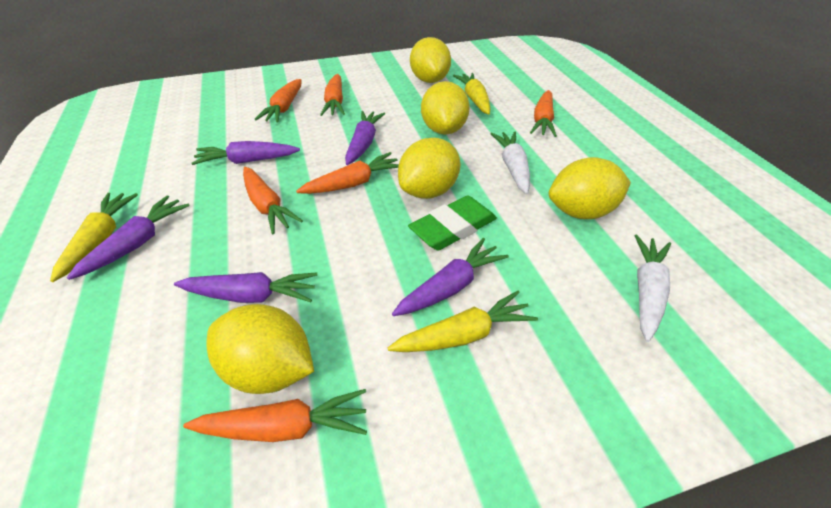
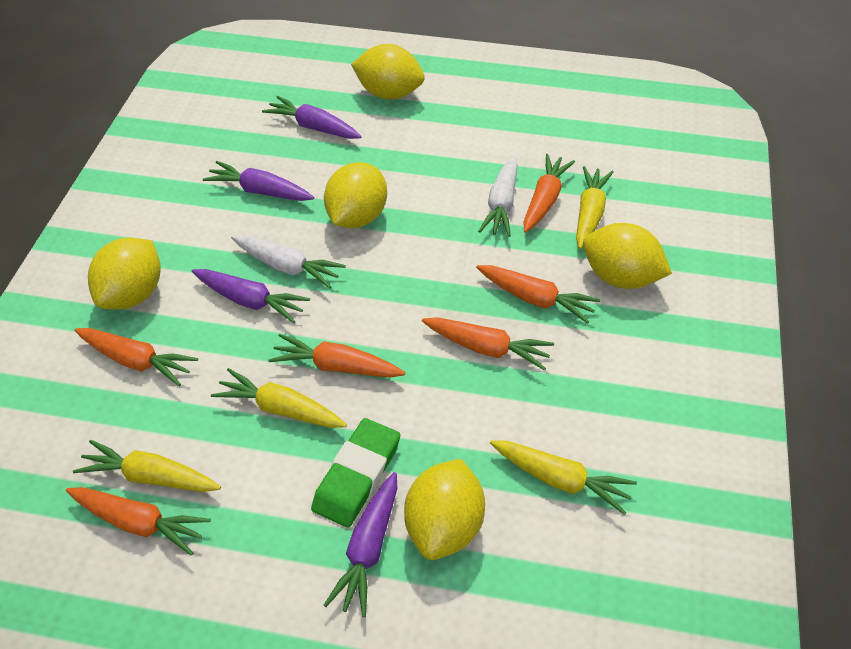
purple carrot: 5 -> 4
yellow carrot: 3 -> 4

